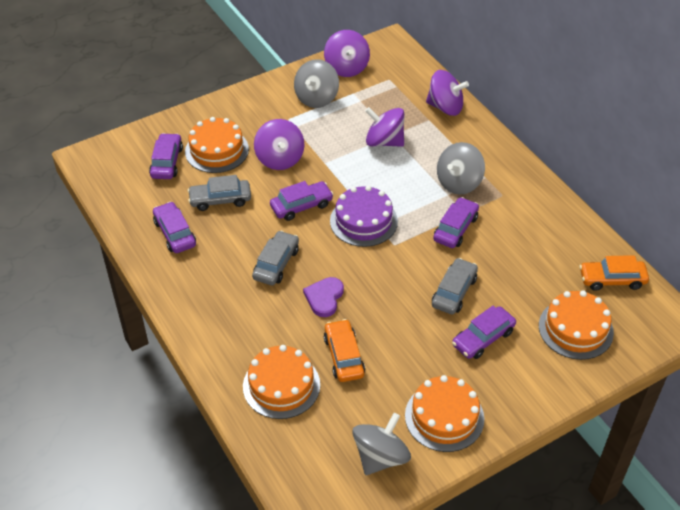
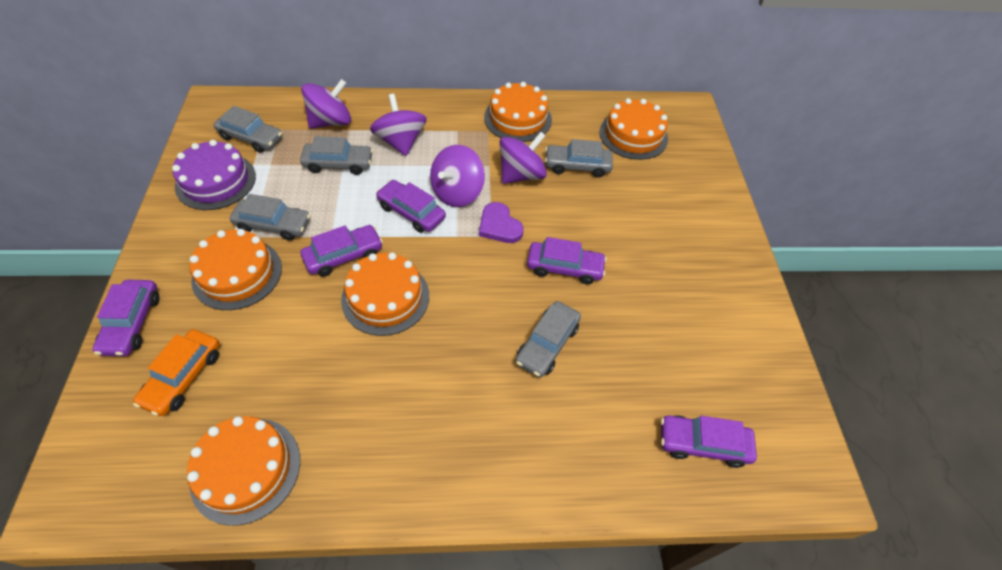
grey car: 3 -> 5
grey spinning top: 3 -> 0
orange cake: 4 -> 5
orange car: 2 -> 1

